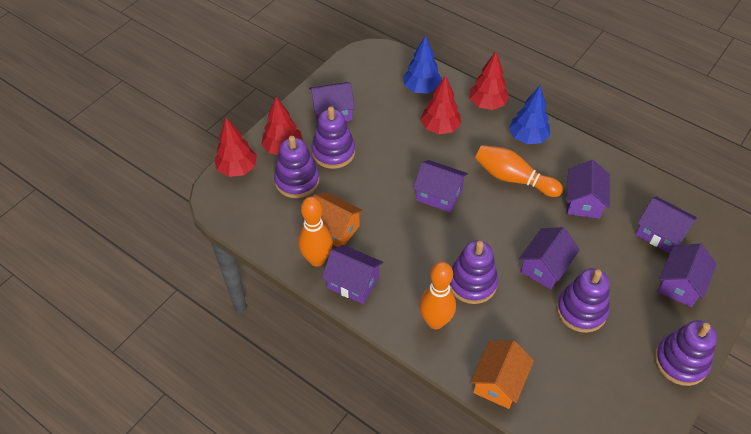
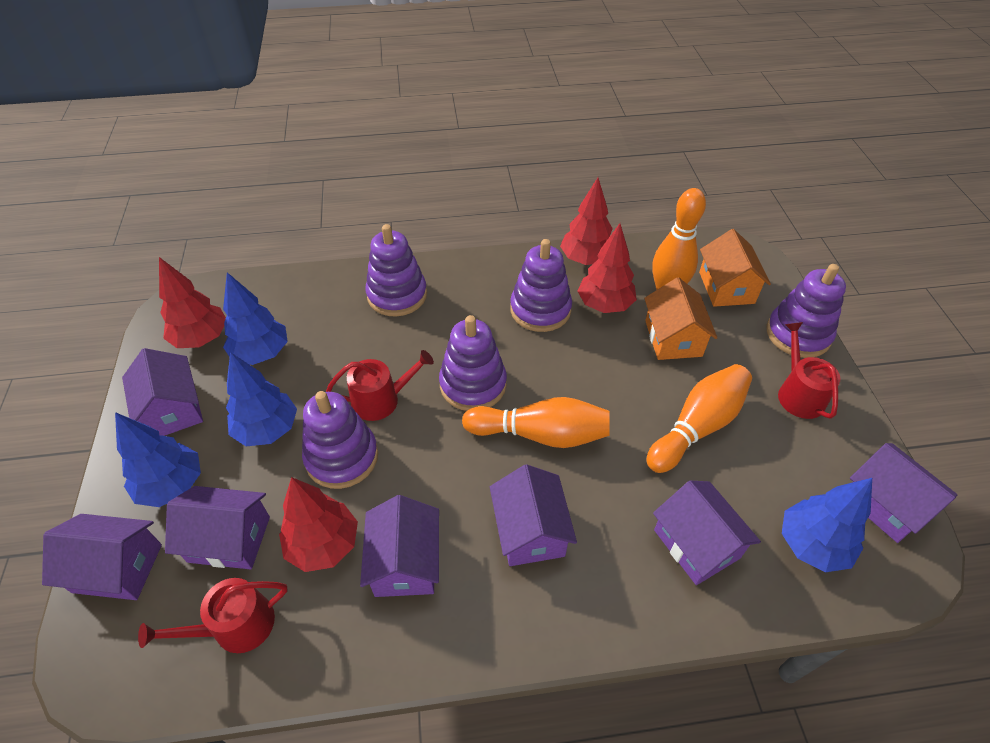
blue tree: 2 -> 4
red watering can: 0 -> 3

